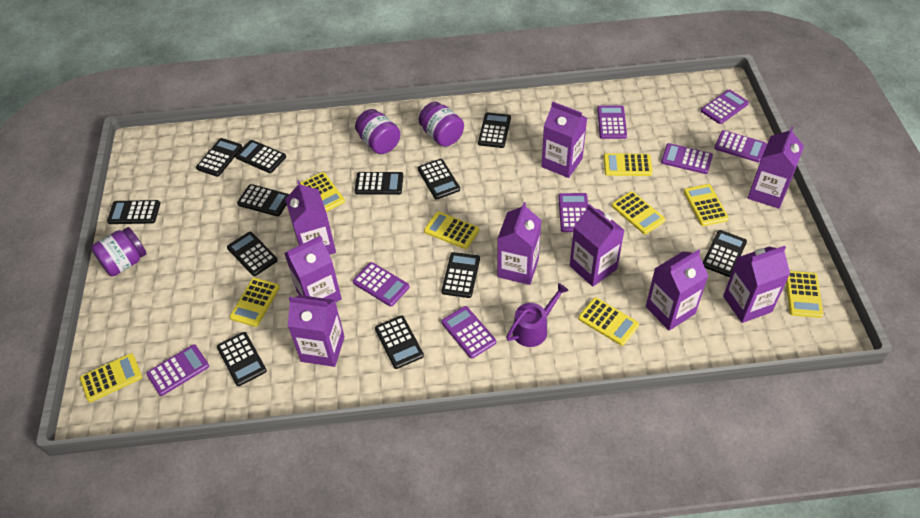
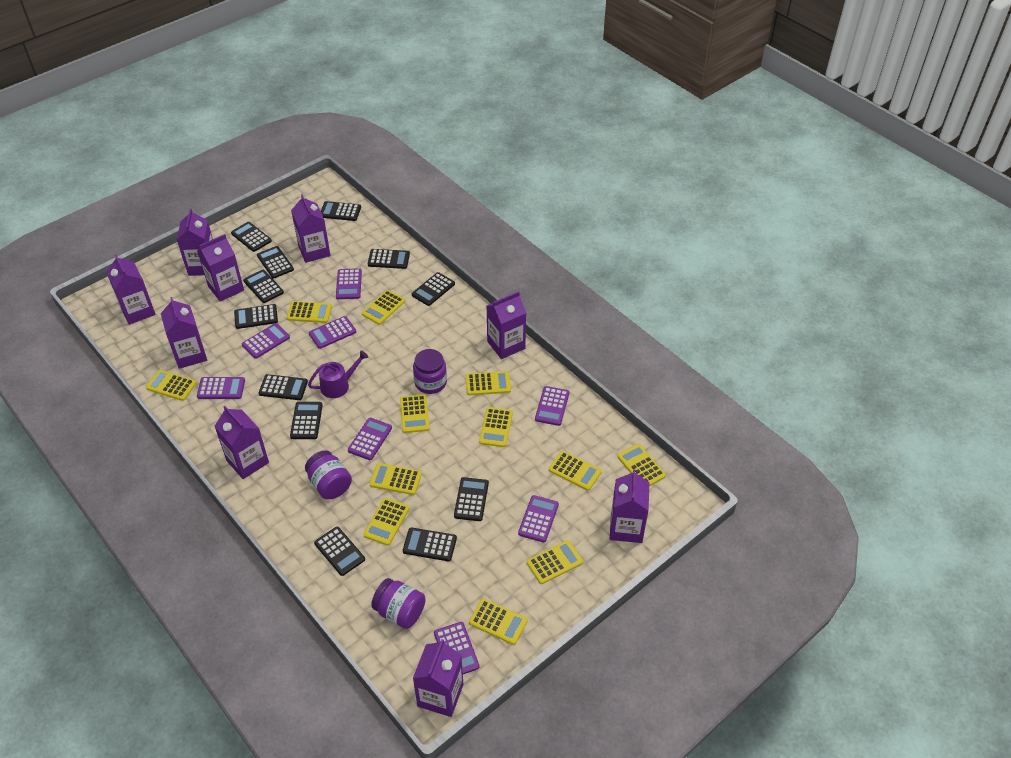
yellow calculator: 9 -> 12

